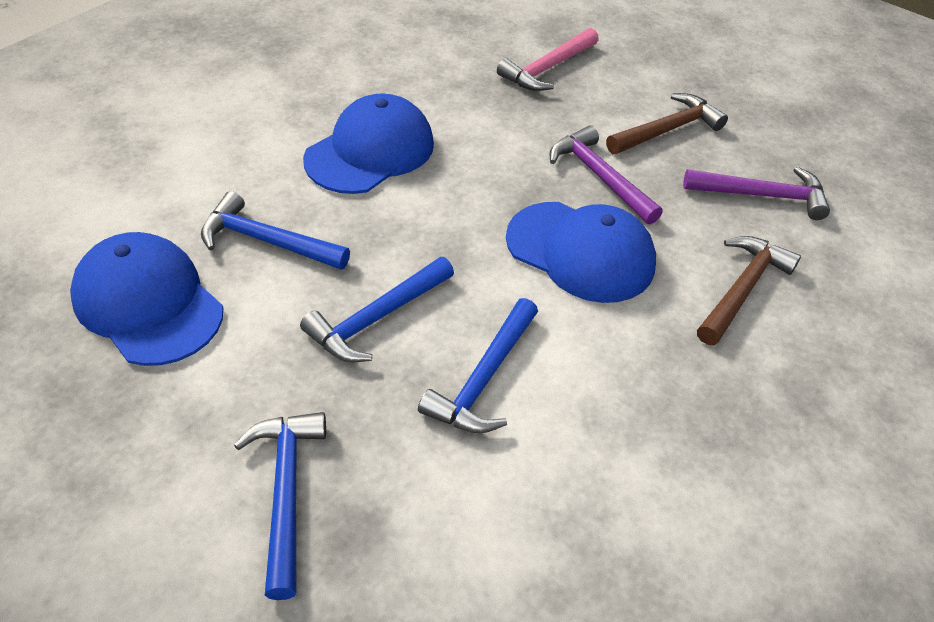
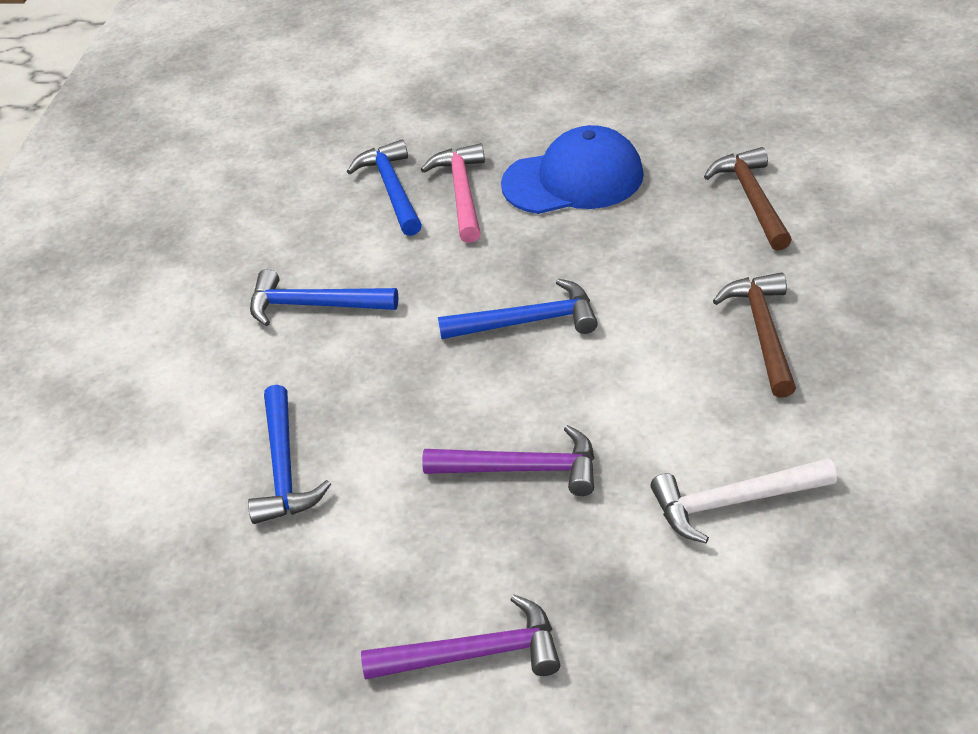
blue cap: 3 -> 1
white hammer: 0 -> 1

